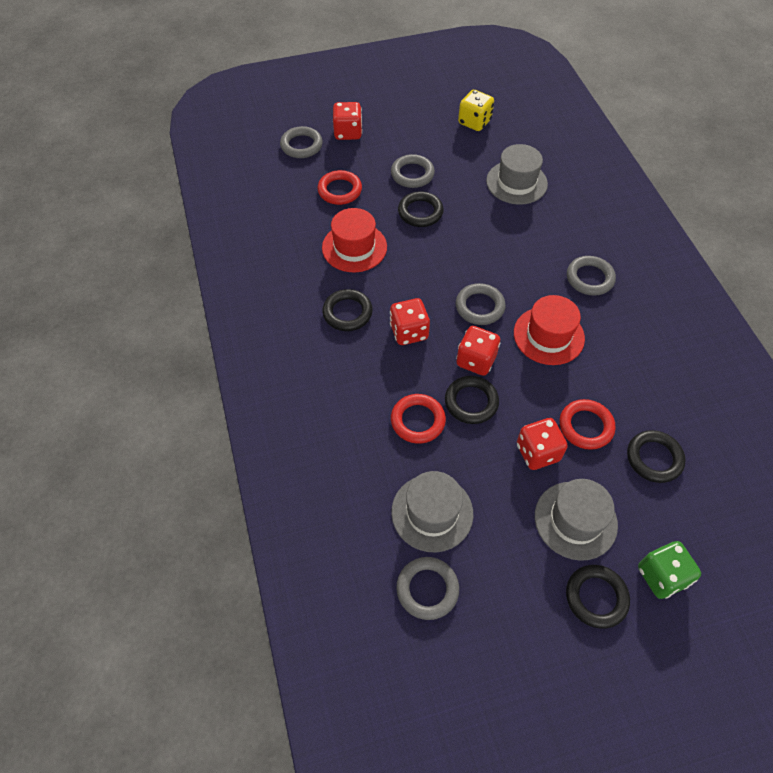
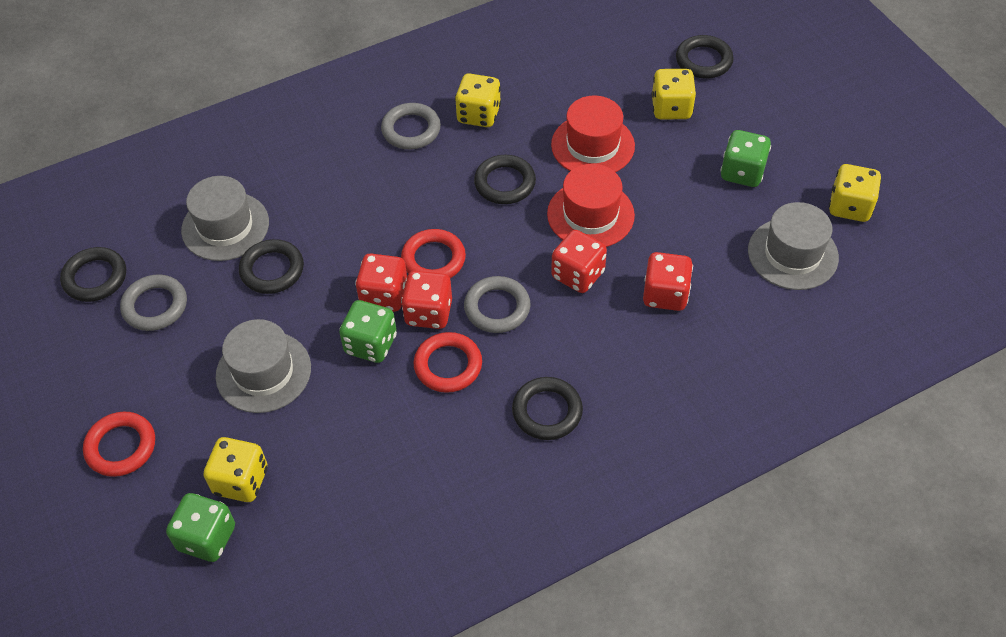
green dice: 1 -> 3
grey ring: 5 -> 3
yellow dice: 1 -> 4

